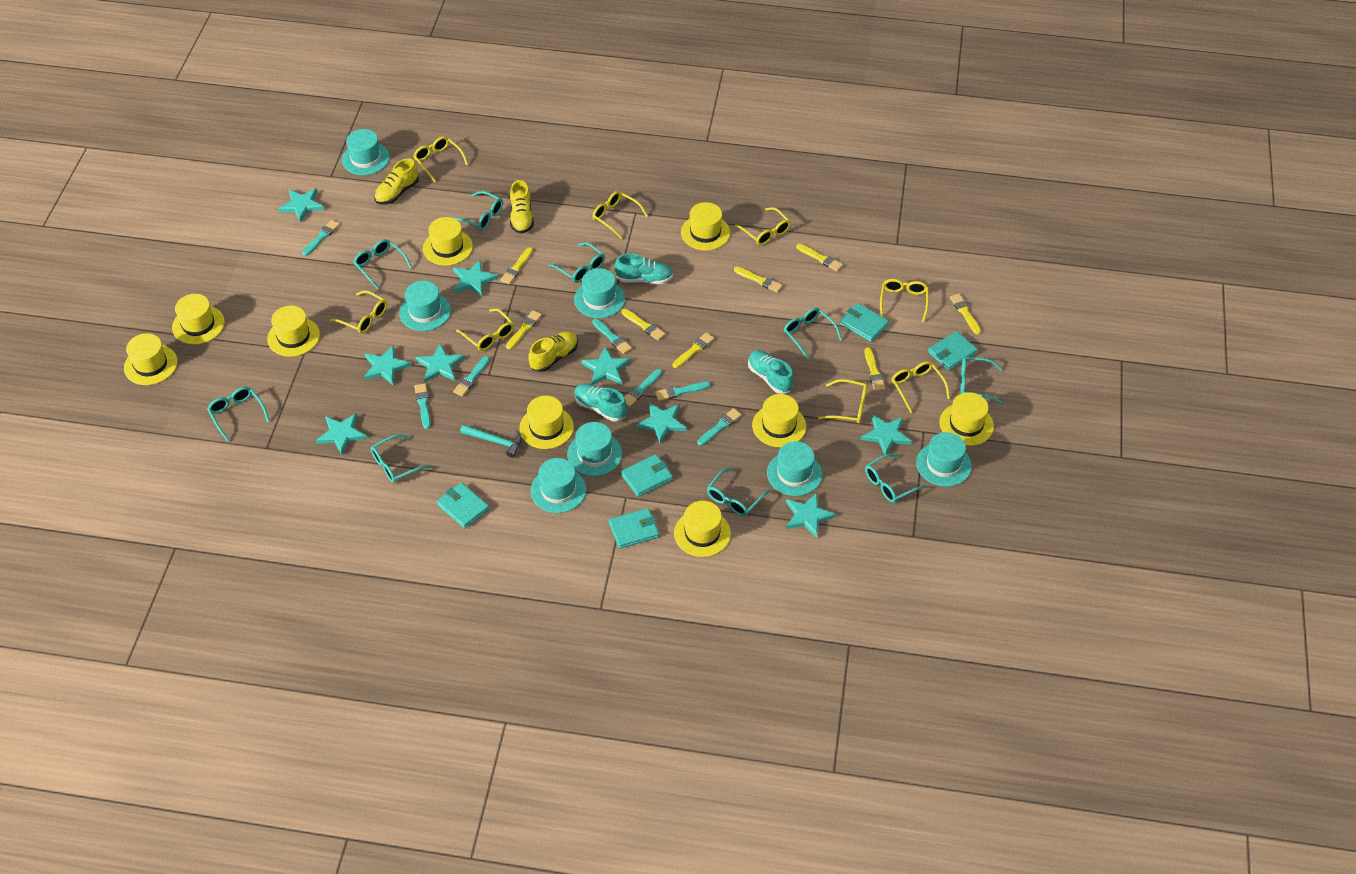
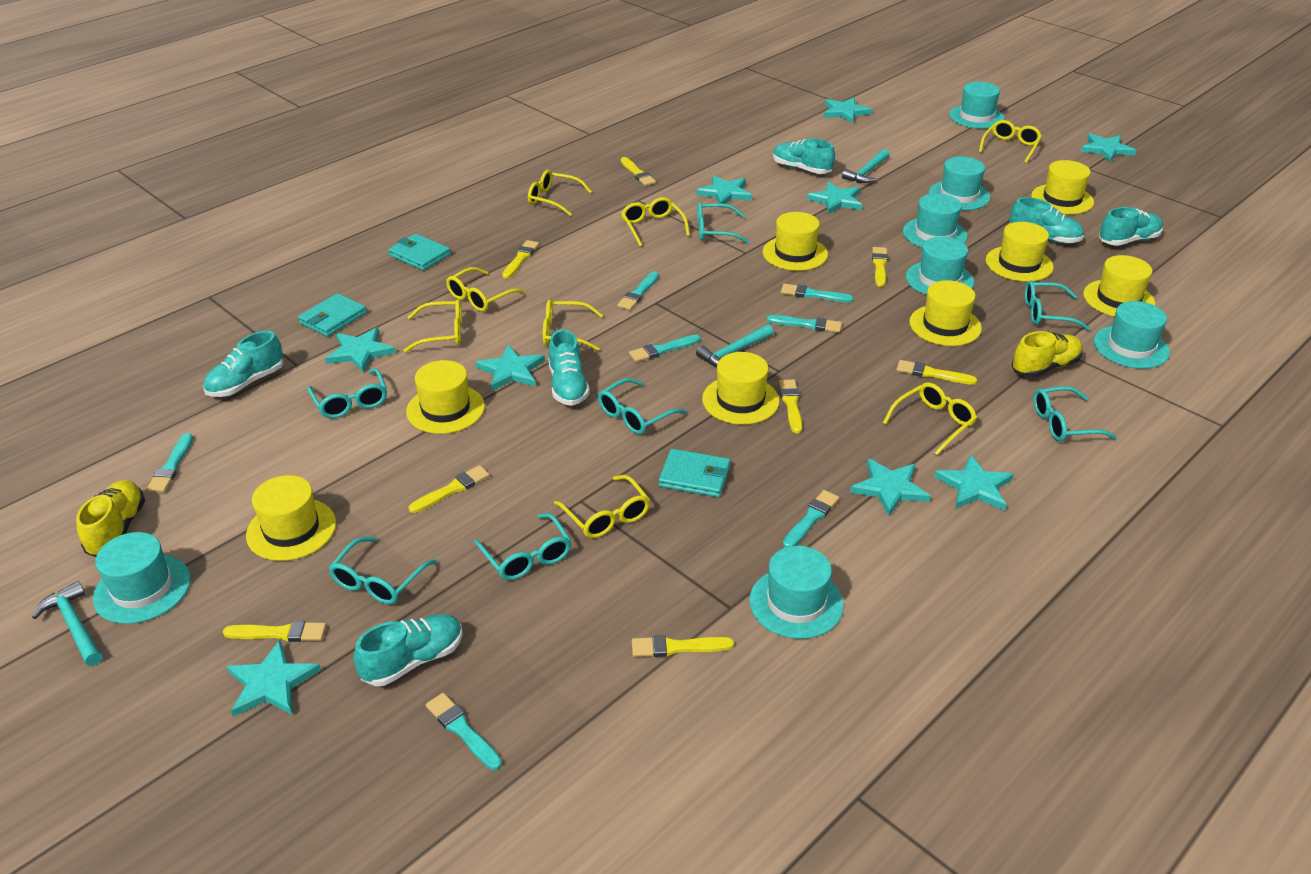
turquoise glasses: 9 -> 7
turquoise hammer: 1 -> 3
turquoise shoe: 3 -> 6
turquoise wallet: 5 -> 3
yellow hat: 9 -> 8
yellow shoe: 3 -> 2

